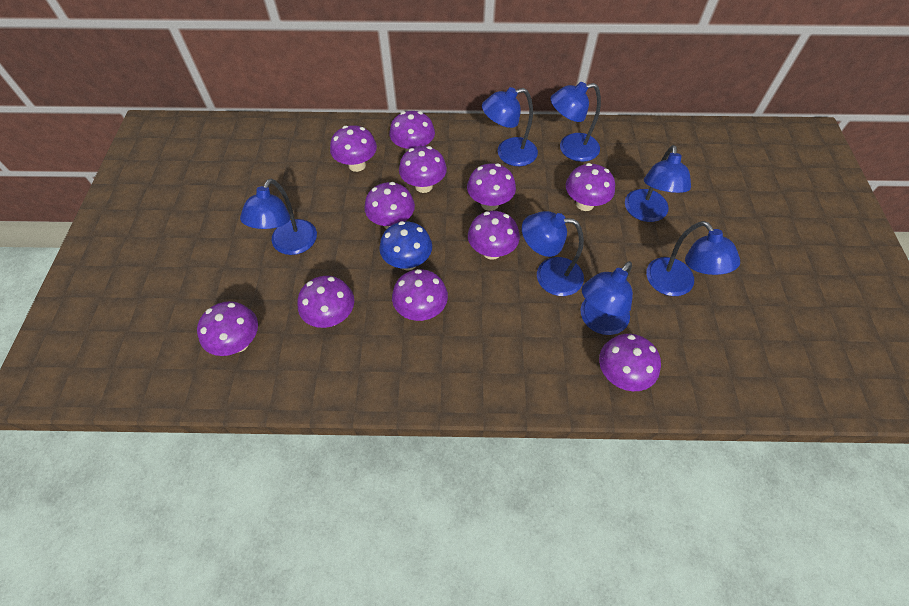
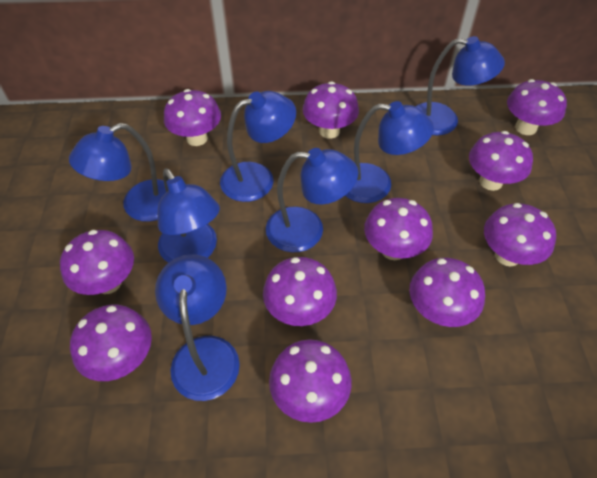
blue mushroom: 1 -> 0

